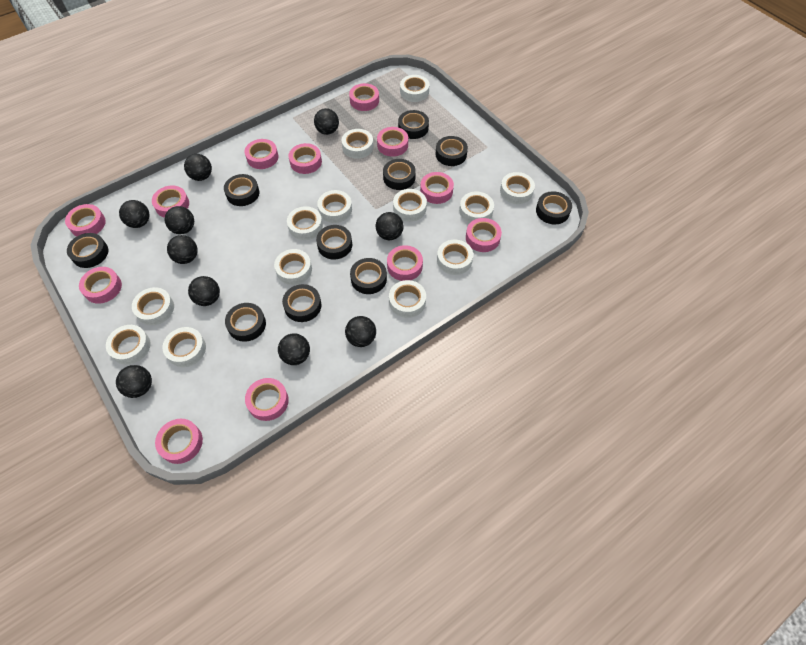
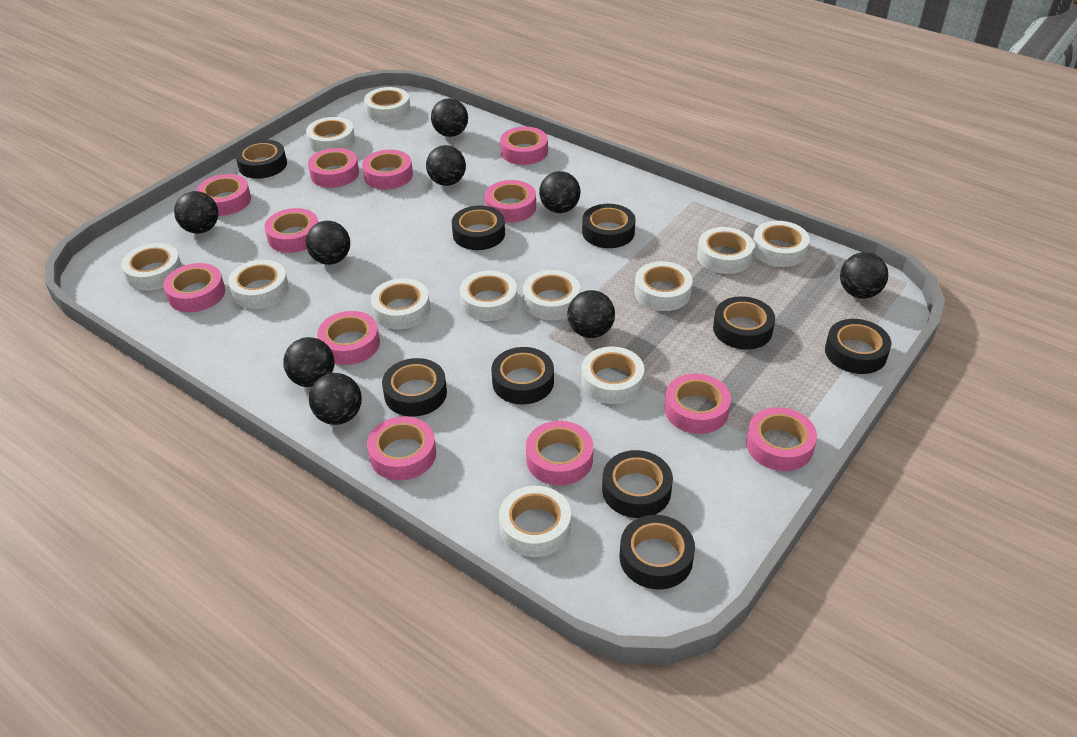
black ball: 10 -> 9
black tape: 10 -> 9
white tape: 13 -> 12

